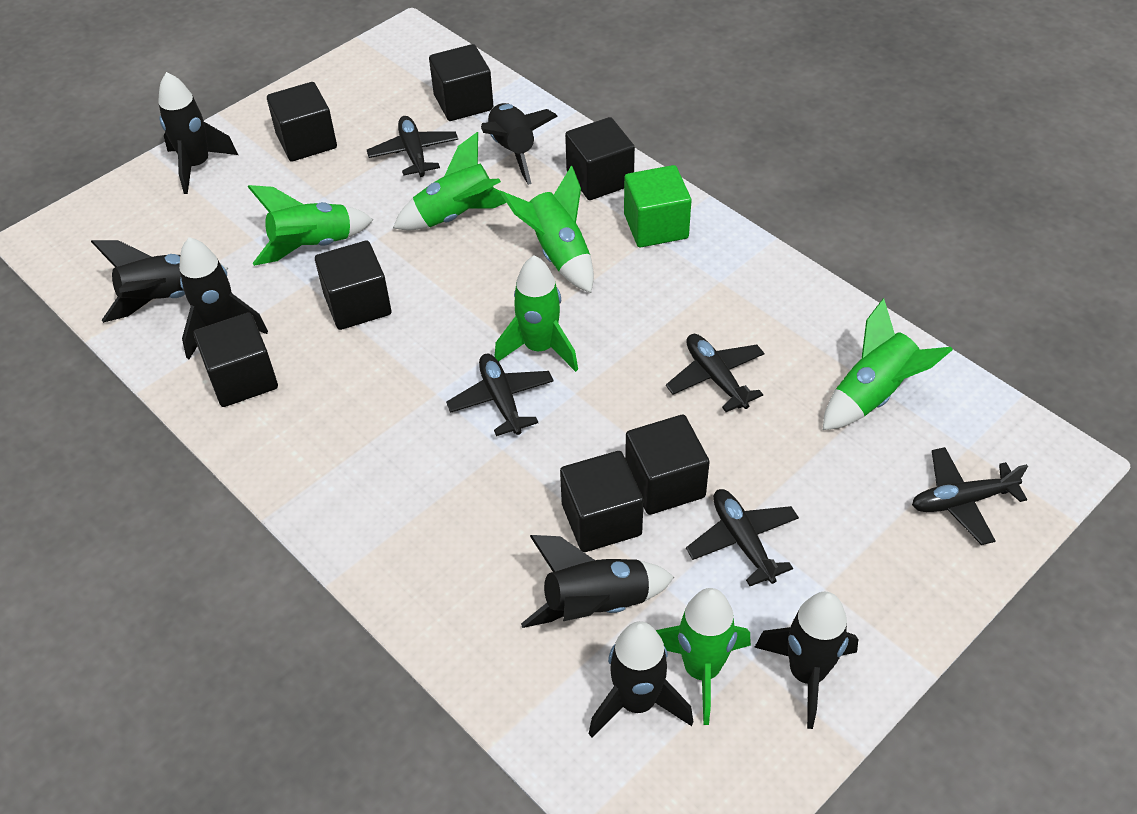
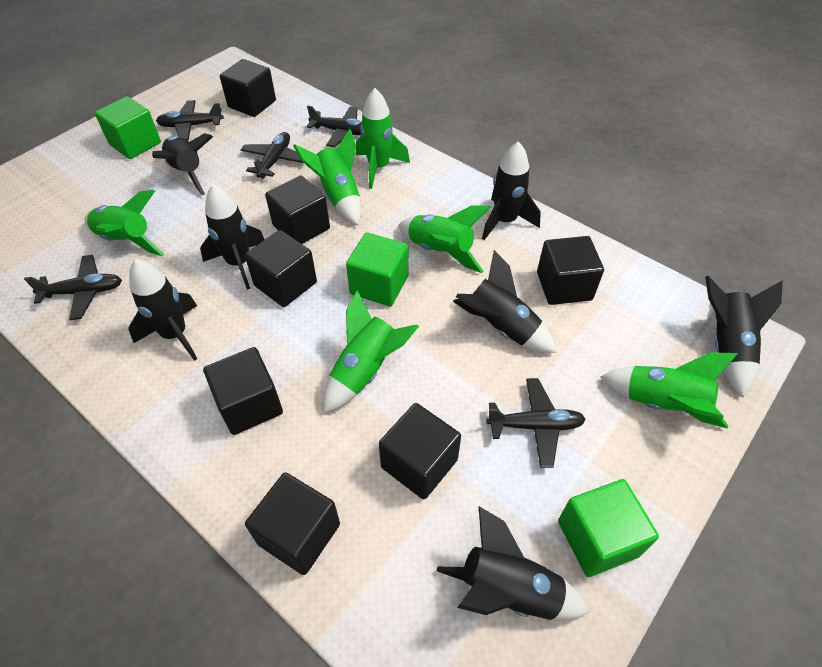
green cube: 1 -> 3

